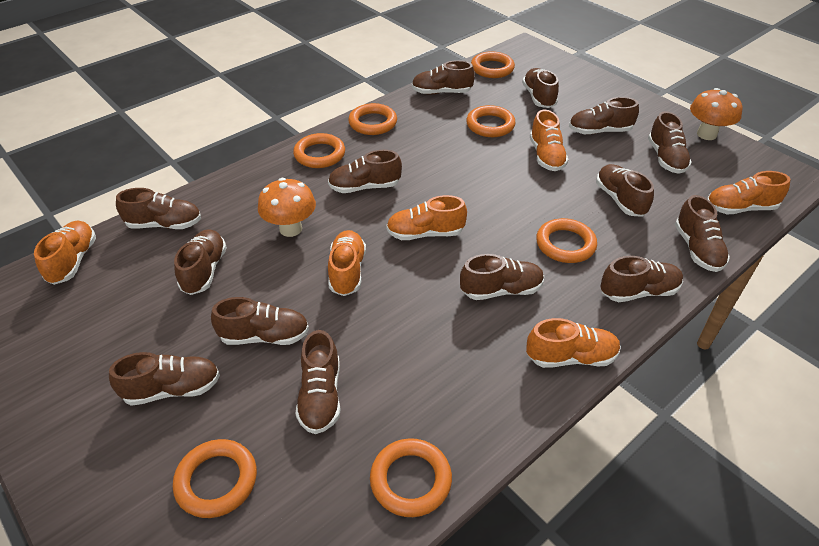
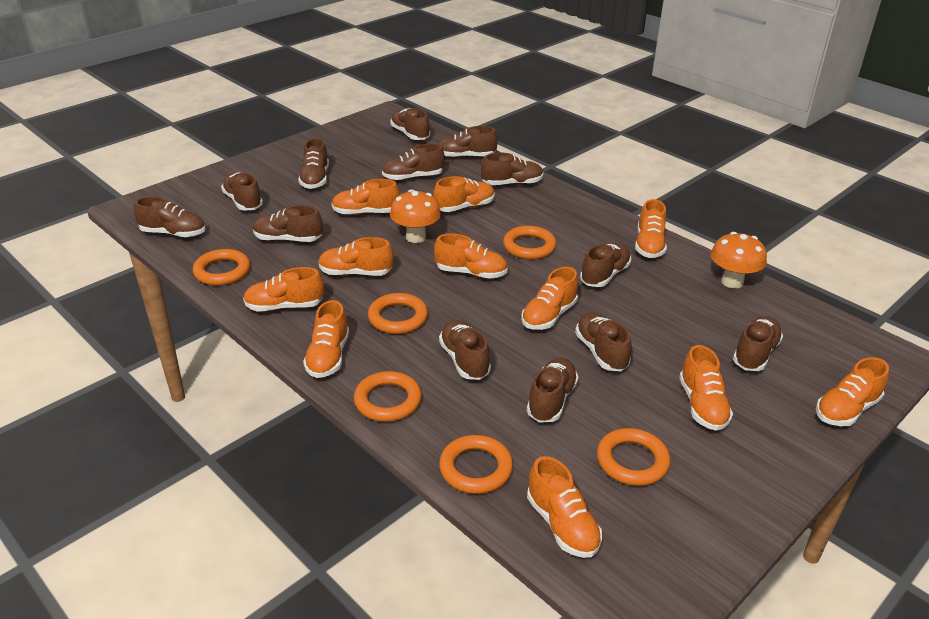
brown shoe: 14 -> 13
orange ring: 7 -> 6
orange shoe: 6 -> 11

